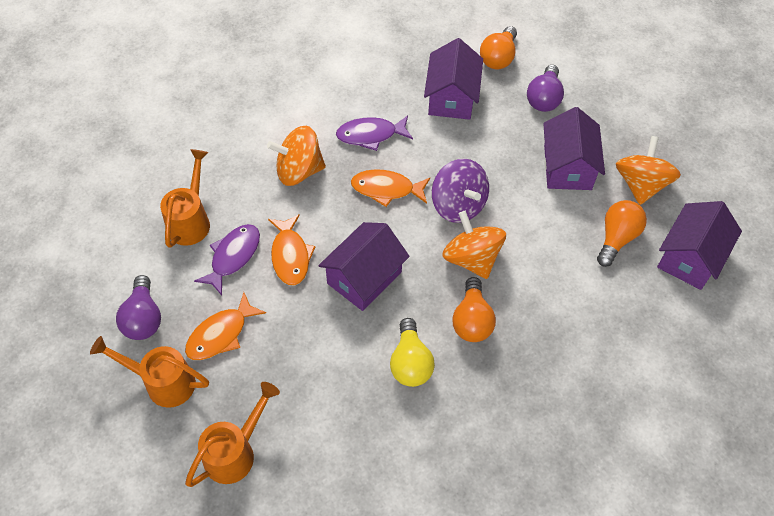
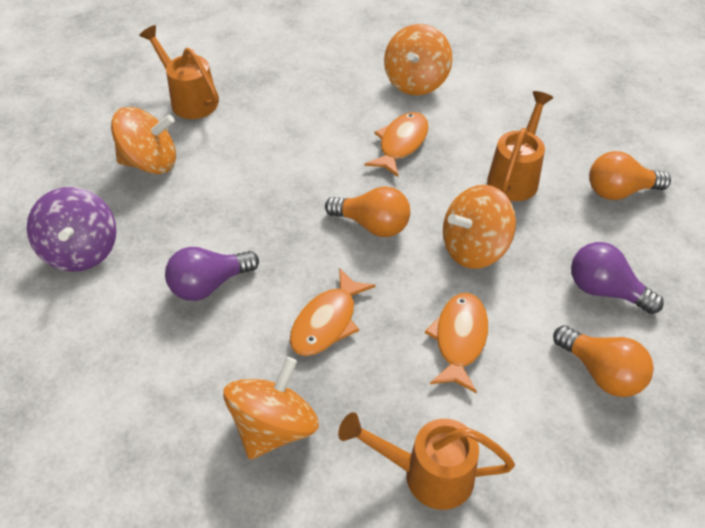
orange spinning top: 3 -> 4
purple fish: 2 -> 0
purple house: 4 -> 0
yellow light bulb: 1 -> 0

